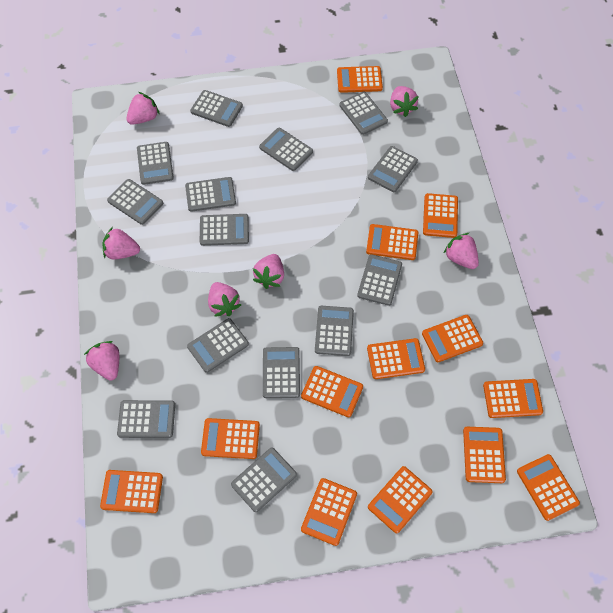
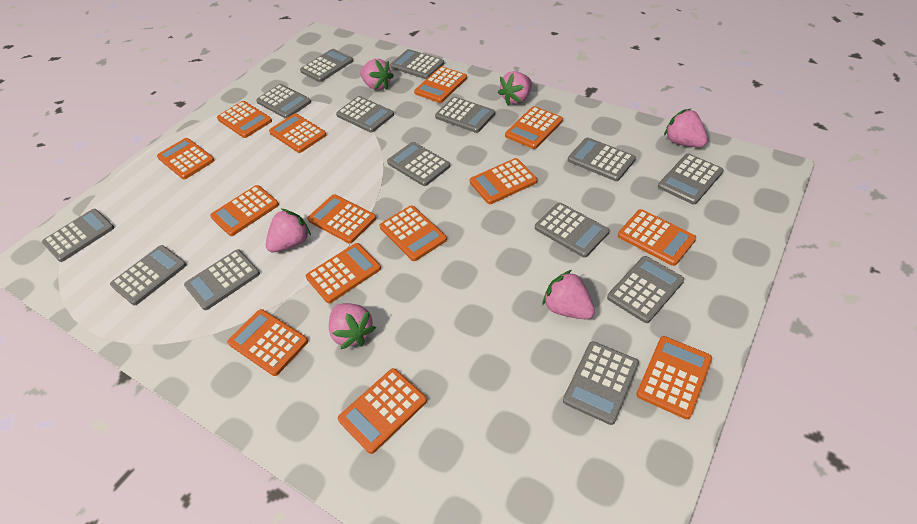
orange calculator: 13 -> 14
pink strawberry: 7 -> 6

